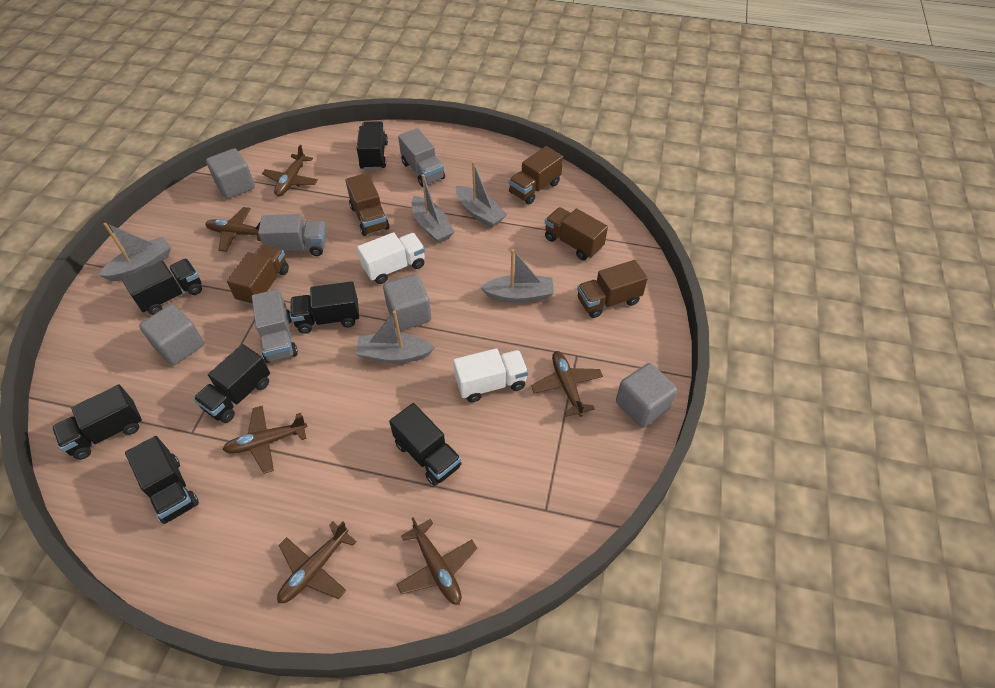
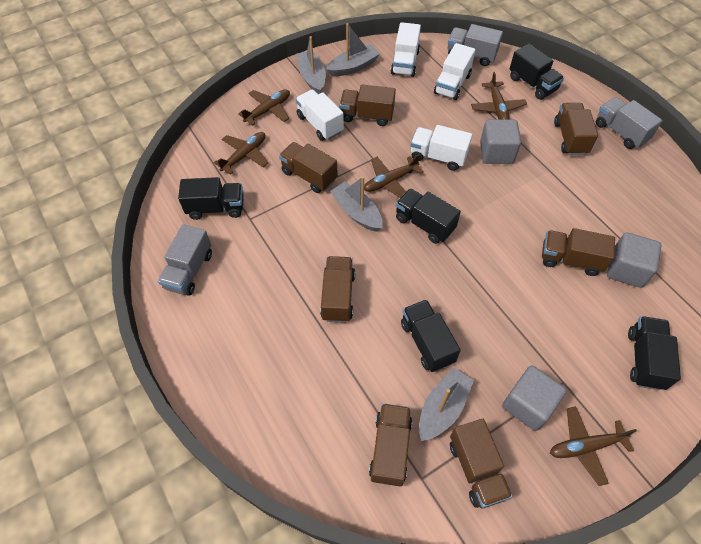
black truck: 7 -> 5
brown plane: 6 -> 5
brown truck: 5 -> 7
grey boat: 5 -> 4
grey cube: 4 -> 3
white truck: 2 -> 4

